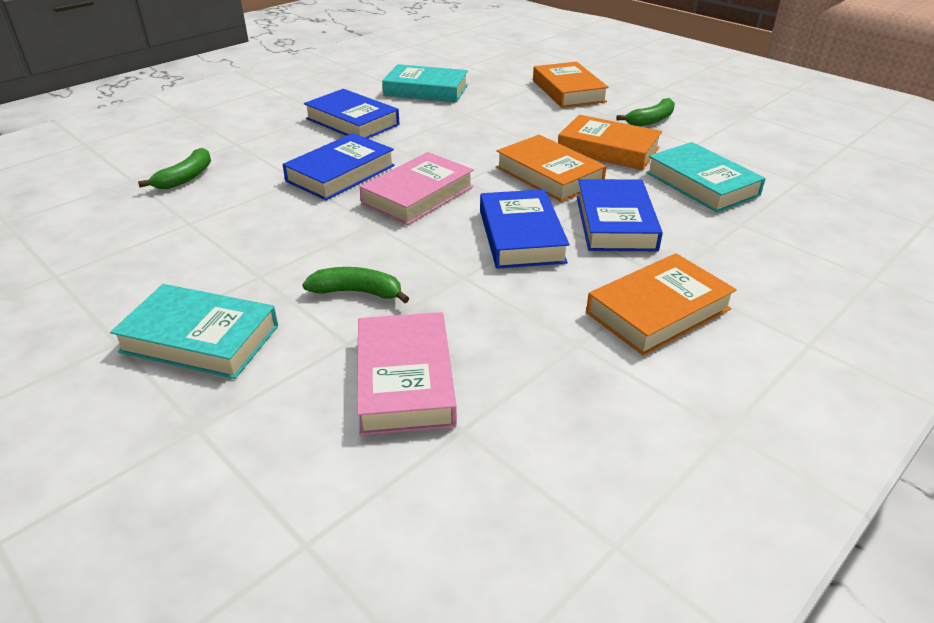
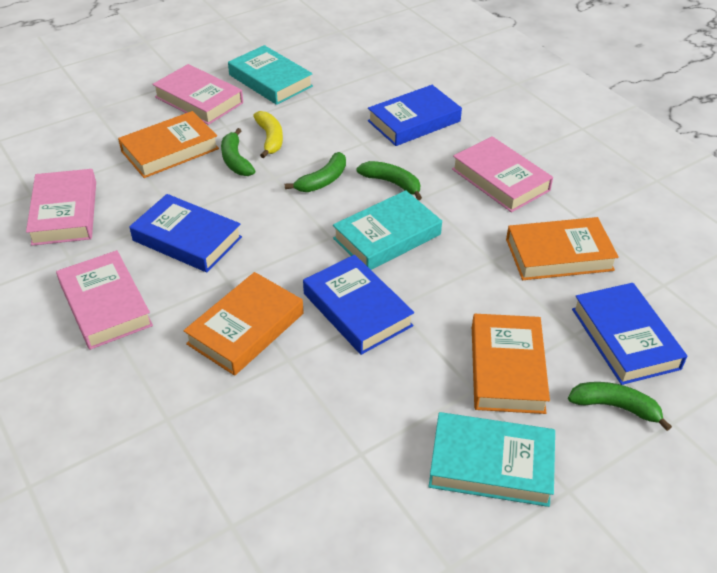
green banana: 3 -> 4
pink book: 2 -> 4
yellow banana: 0 -> 1

